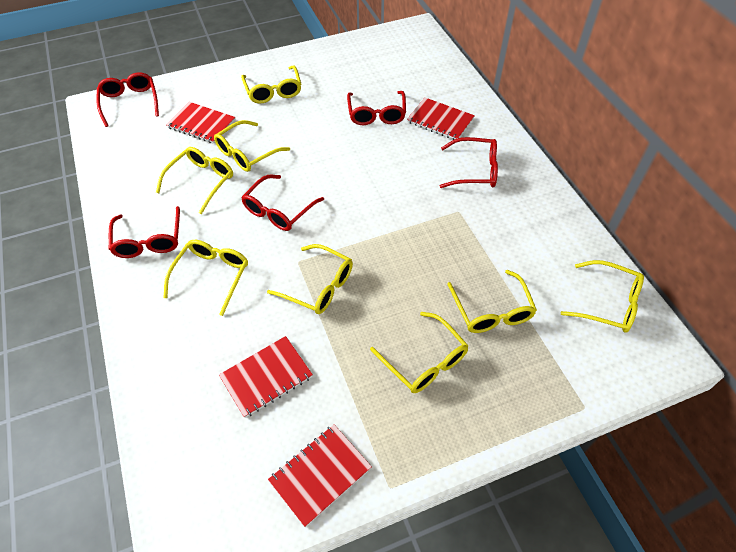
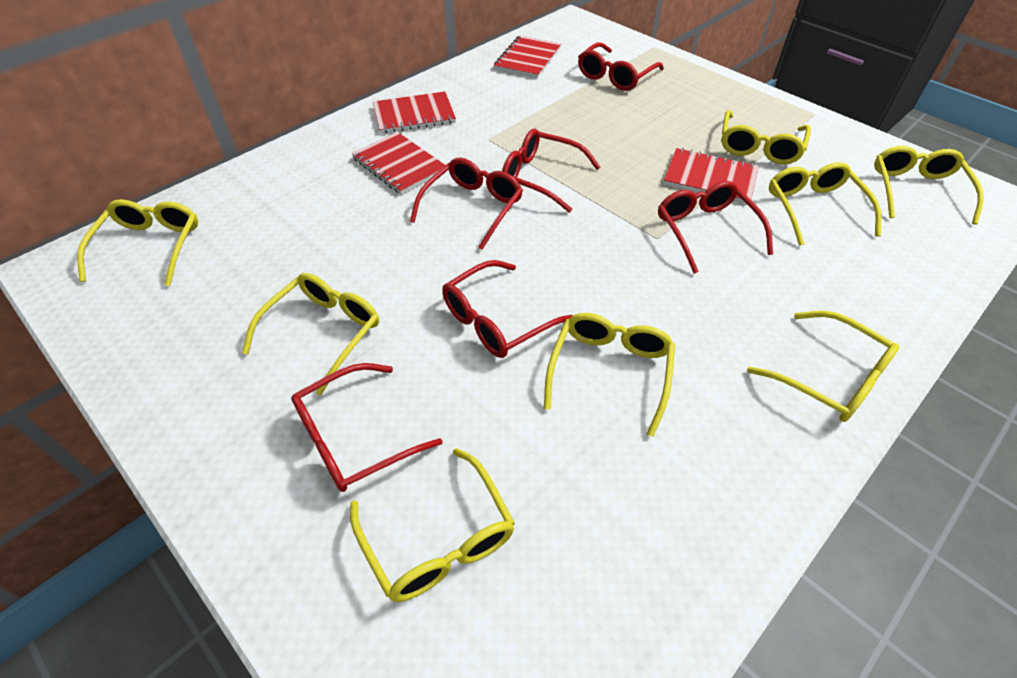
red glasses: 5 -> 6

